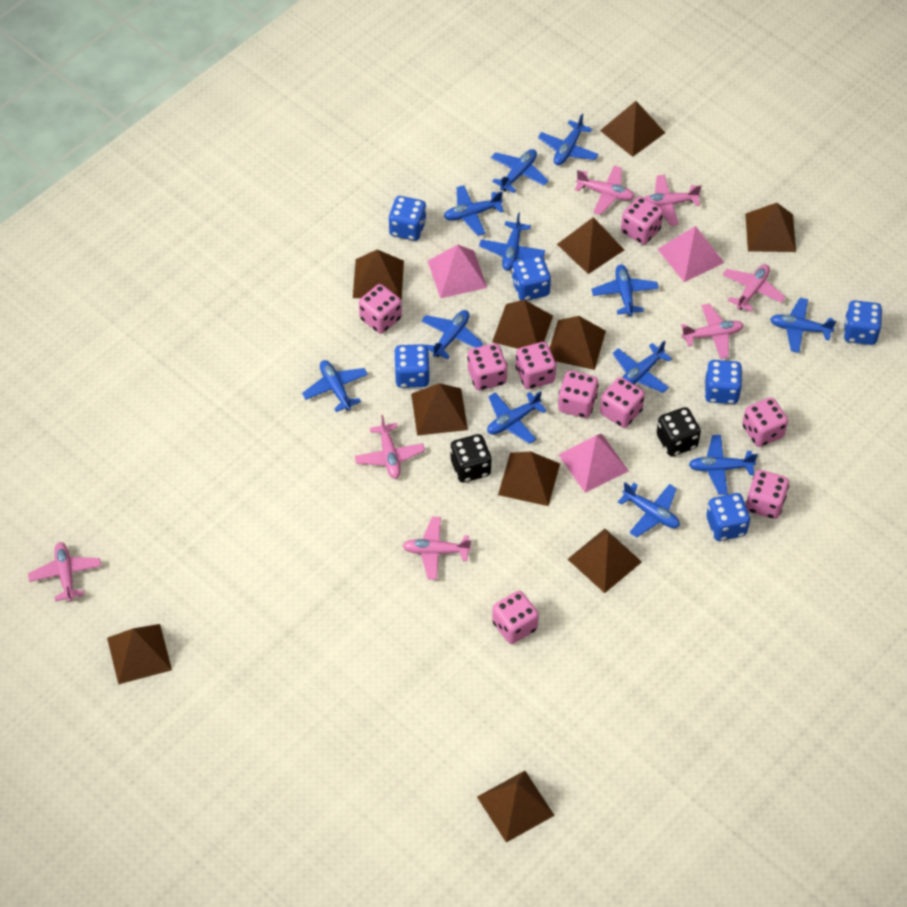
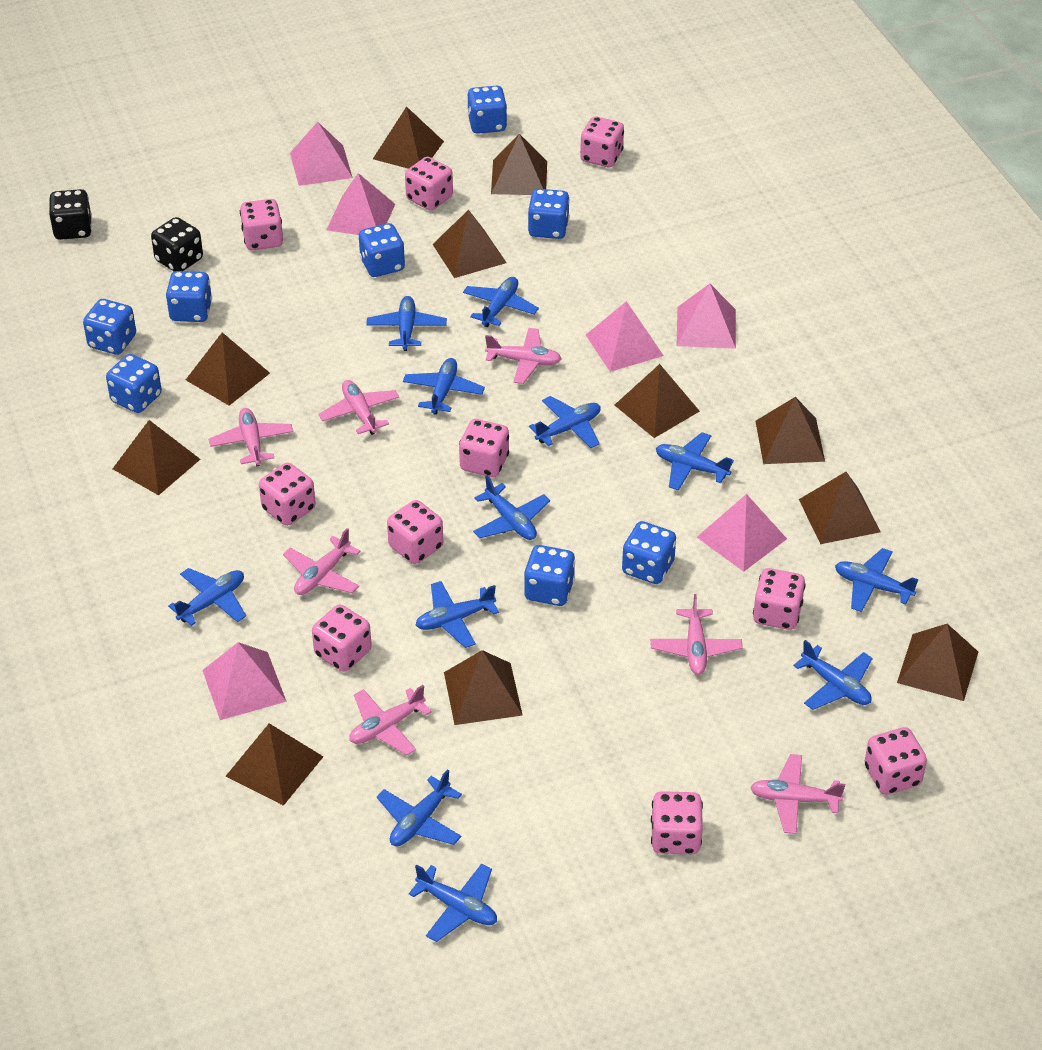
blue dice: 6 -> 8
pink dice: 9 -> 10
pink pyramid: 3 -> 6

